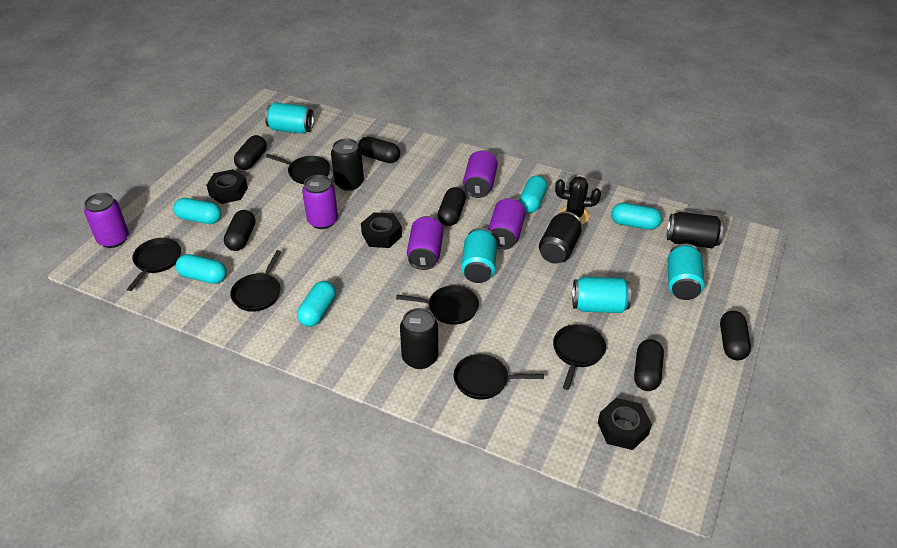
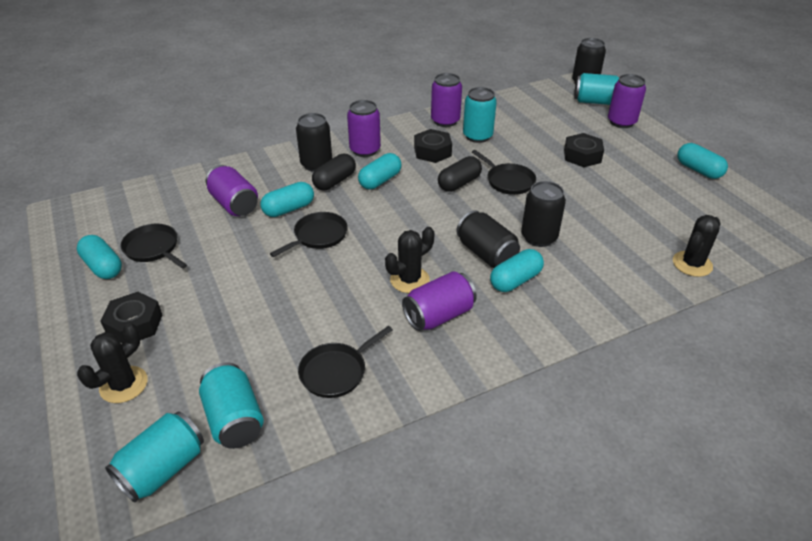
black cactus: 1 -> 3
black capsule: 6 -> 2
black pan: 6 -> 4

